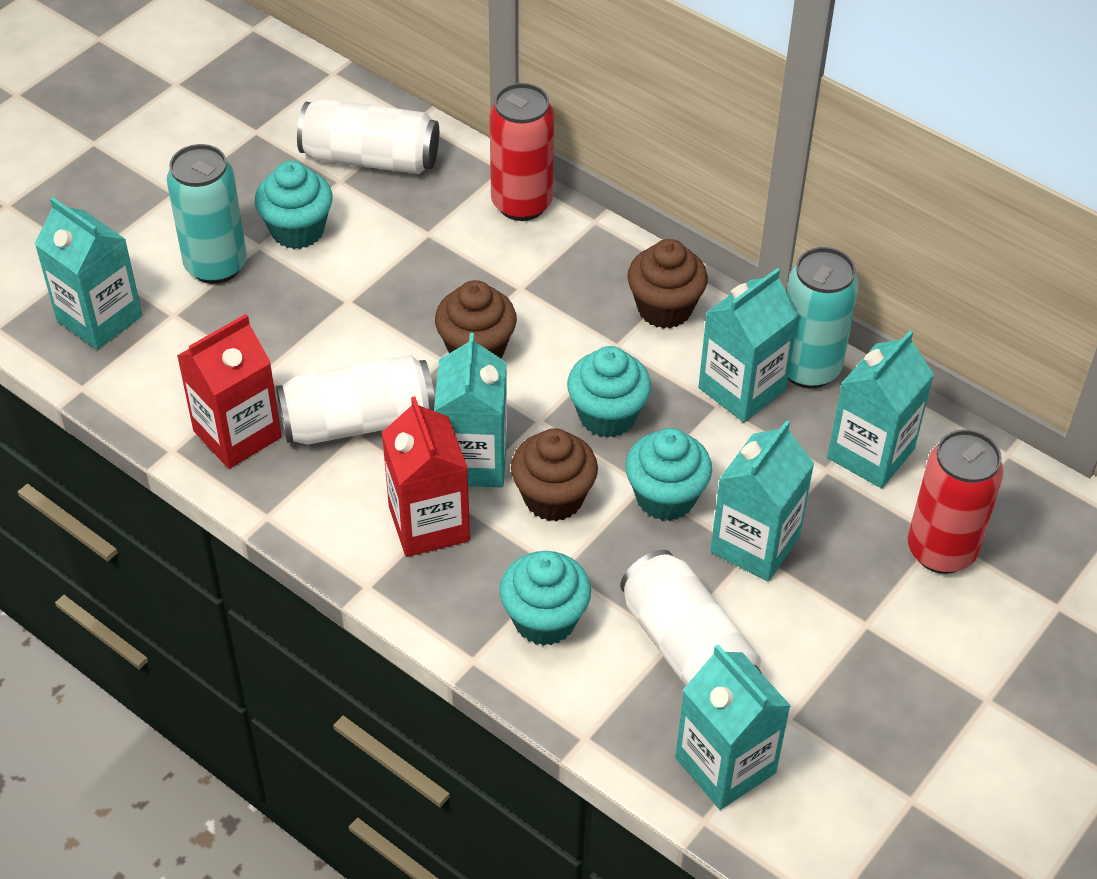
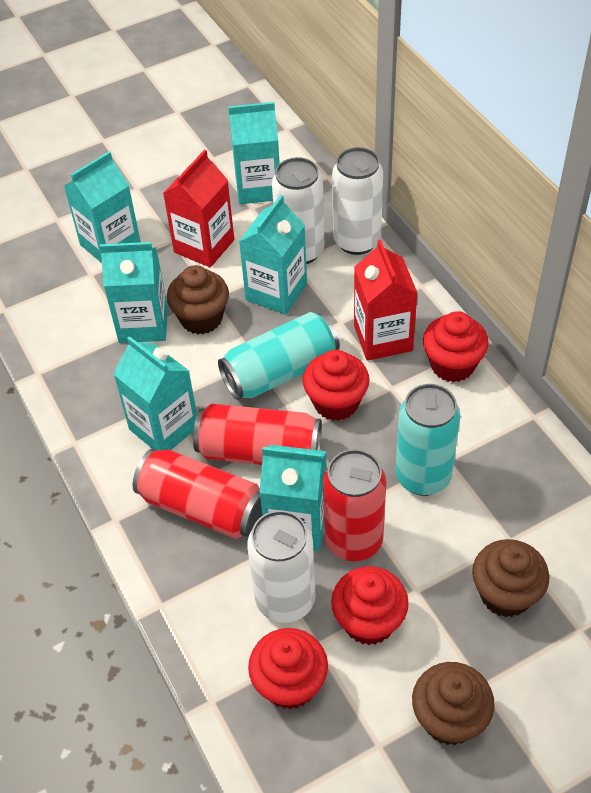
red can: 2 -> 3
red cupcake: 0 -> 4
turquoise cupcake: 4 -> 0

